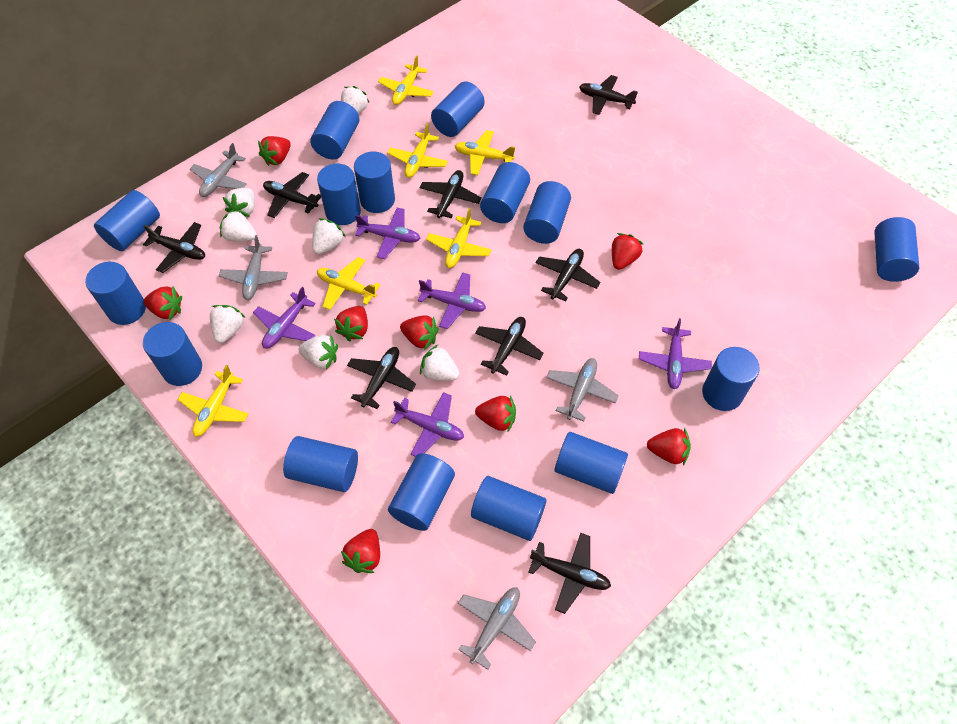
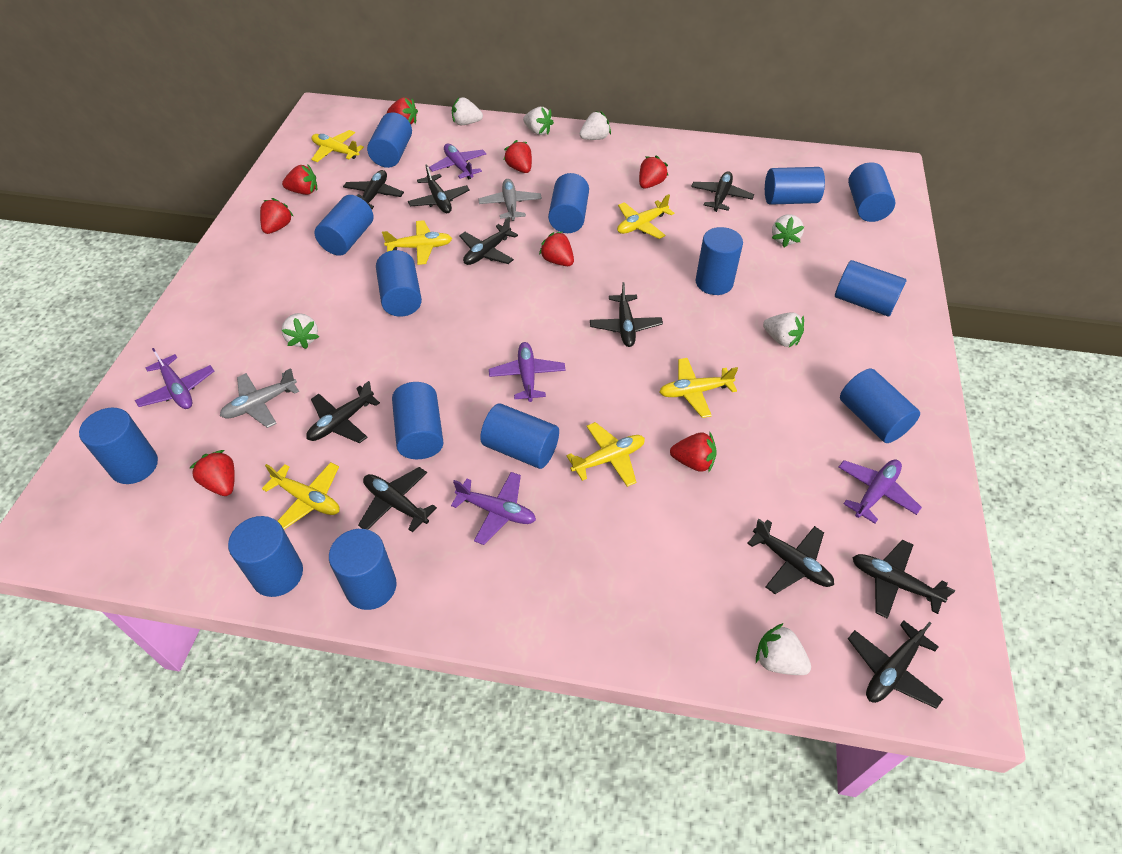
black plane: 8 -> 10
blue cylinder: 15 -> 14
grey plane: 4 -> 2

